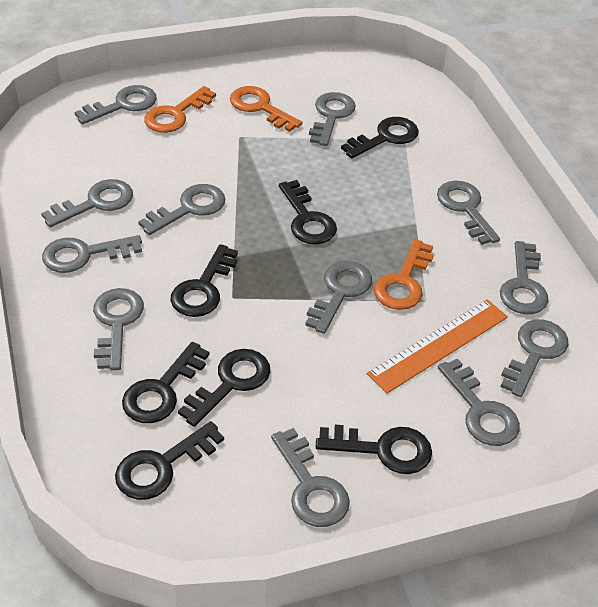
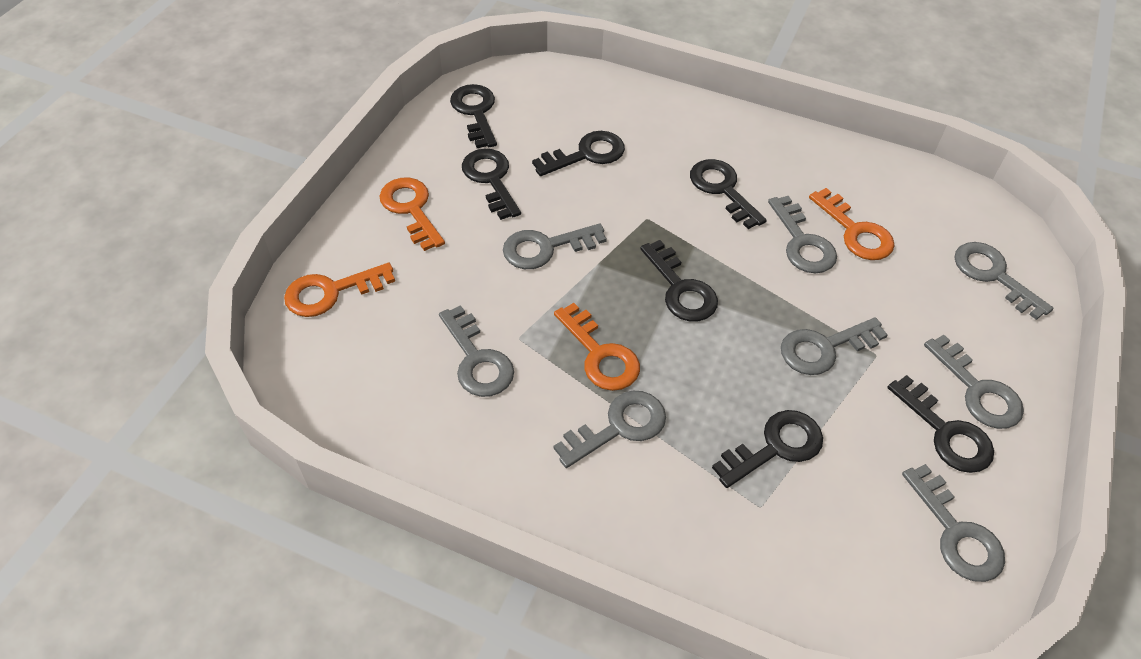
grey key: 12 -> 8
orange key: 3 -> 4
orange ruler: 1 -> 0

